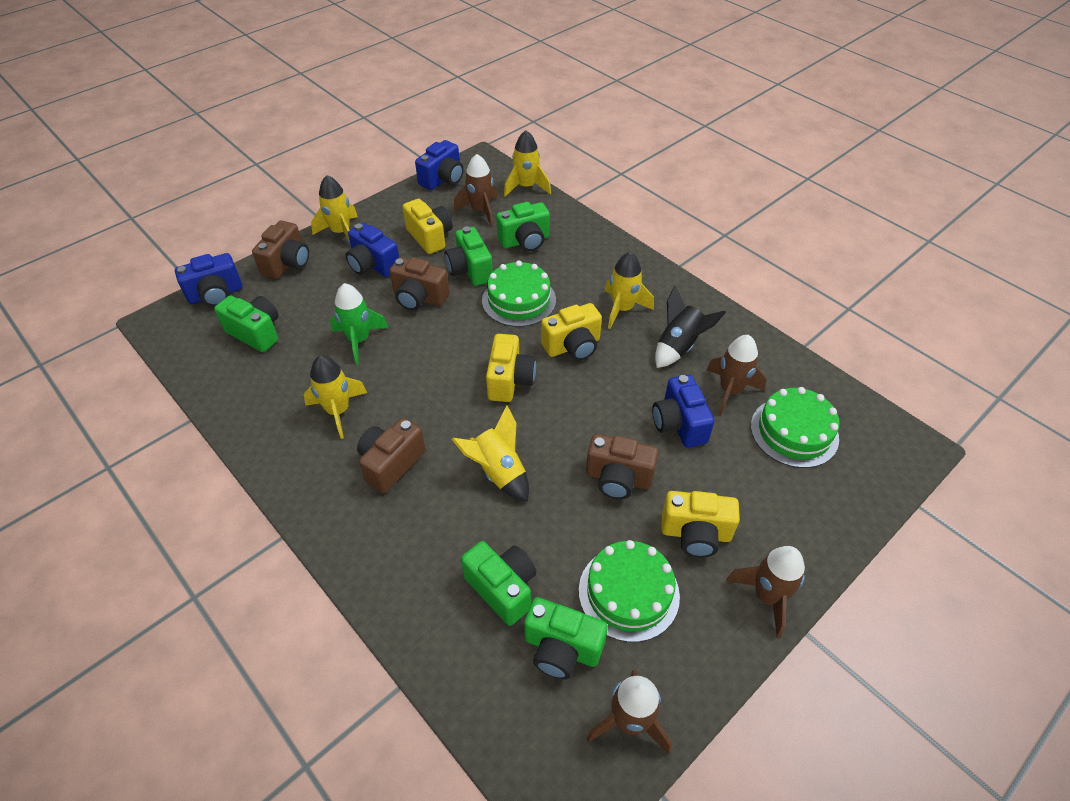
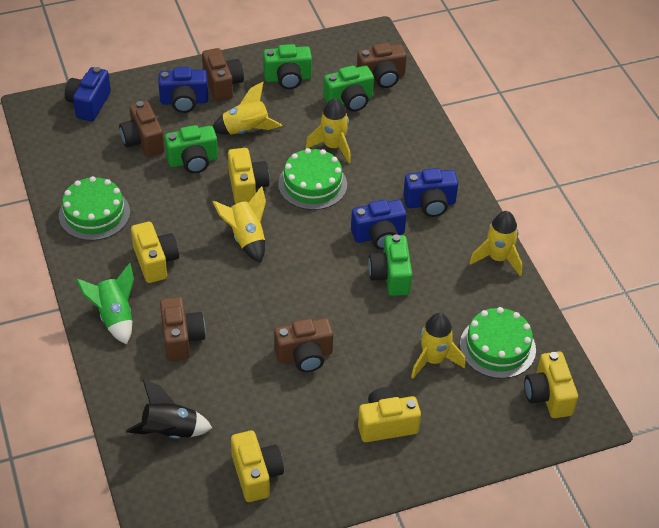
brown camera: 4 -> 5
brown rocket: 4 -> 0
green camera: 5 -> 4
yellow camera: 4 -> 5

